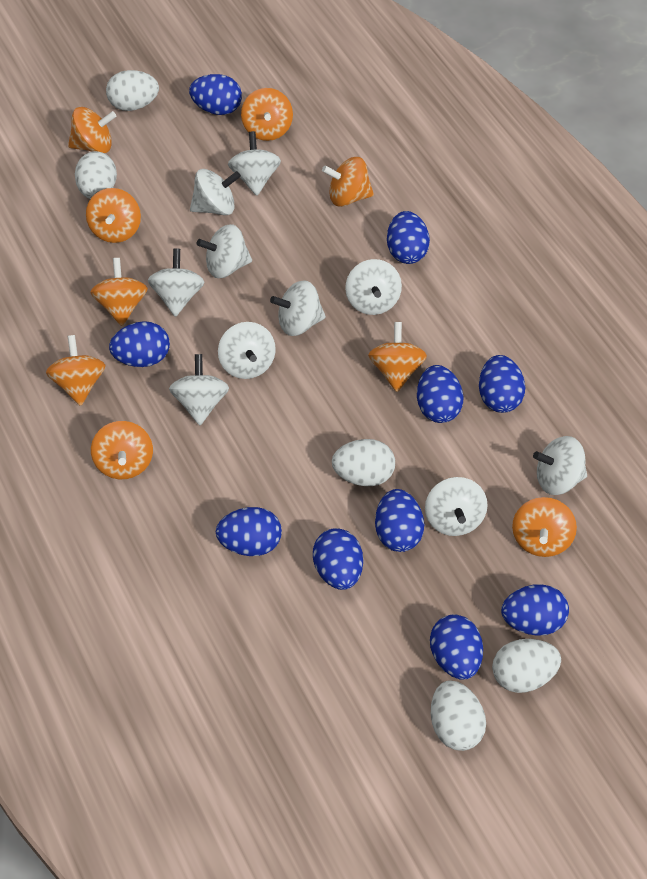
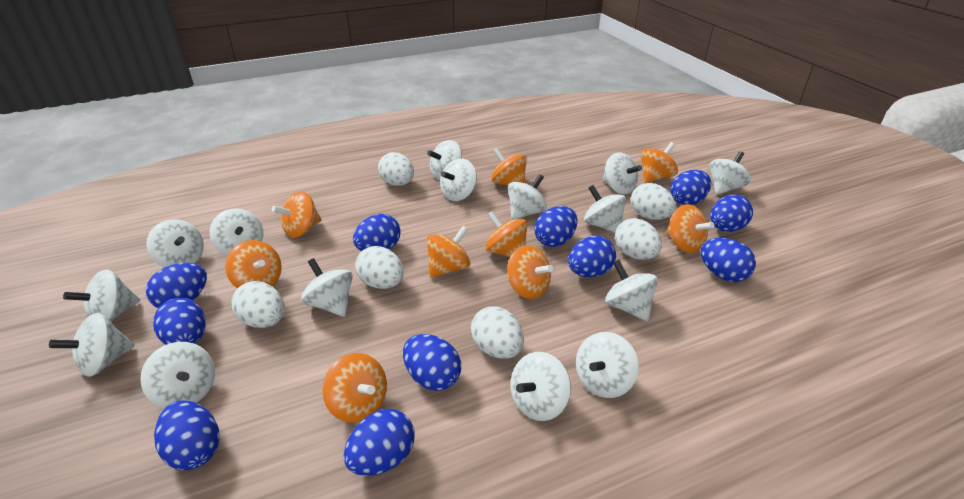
blue egg: 10 -> 11
white egg: 5 -> 6
white spinning top: 10 -> 15

